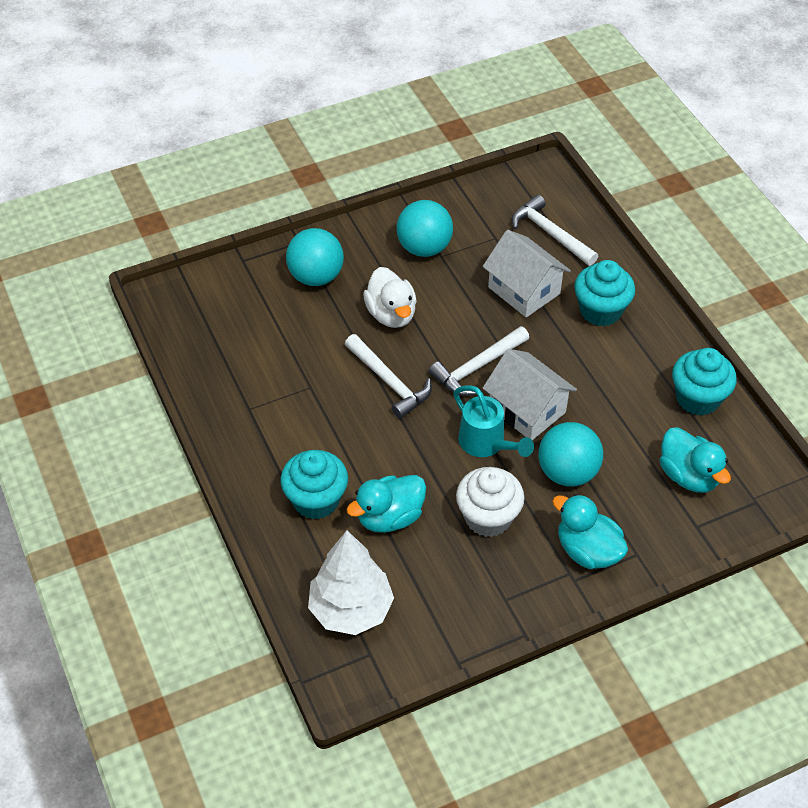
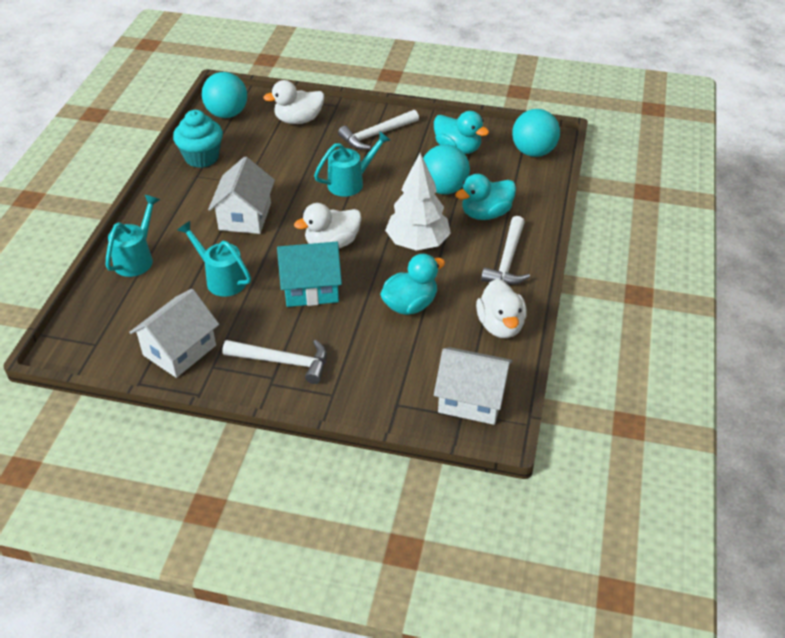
turquoise cupcake: 3 -> 1
turquoise house: 0 -> 1
turquoise watering can: 1 -> 3
white cupcake: 1 -> 0
white duck: 1 -> 3
white house: 2 -> 3

